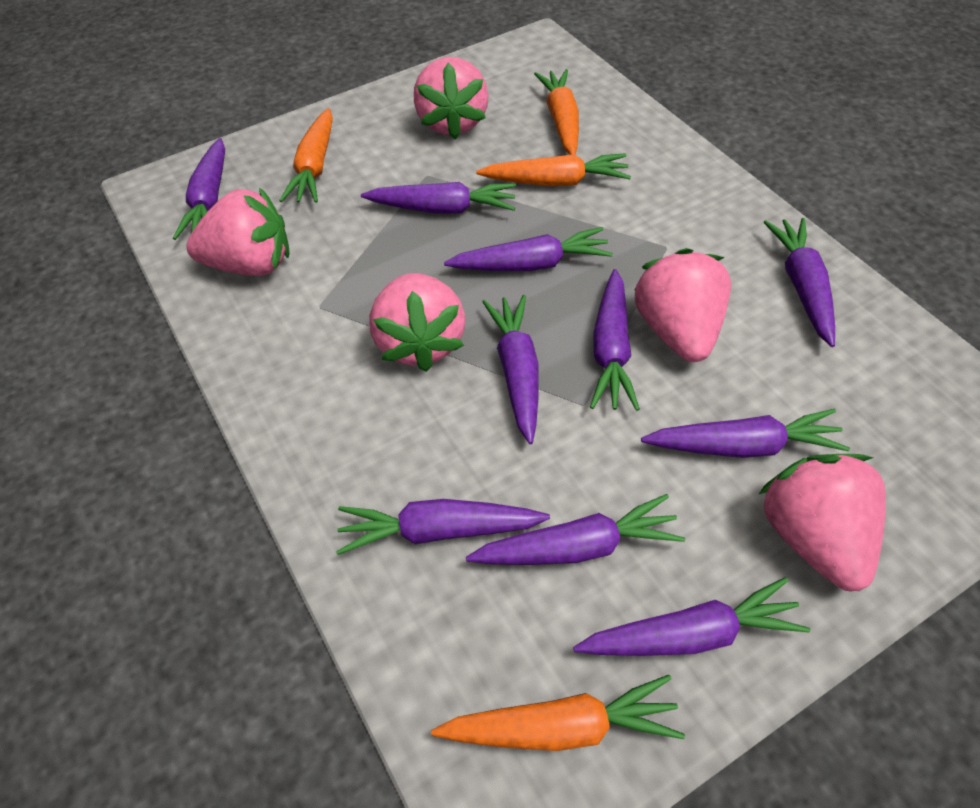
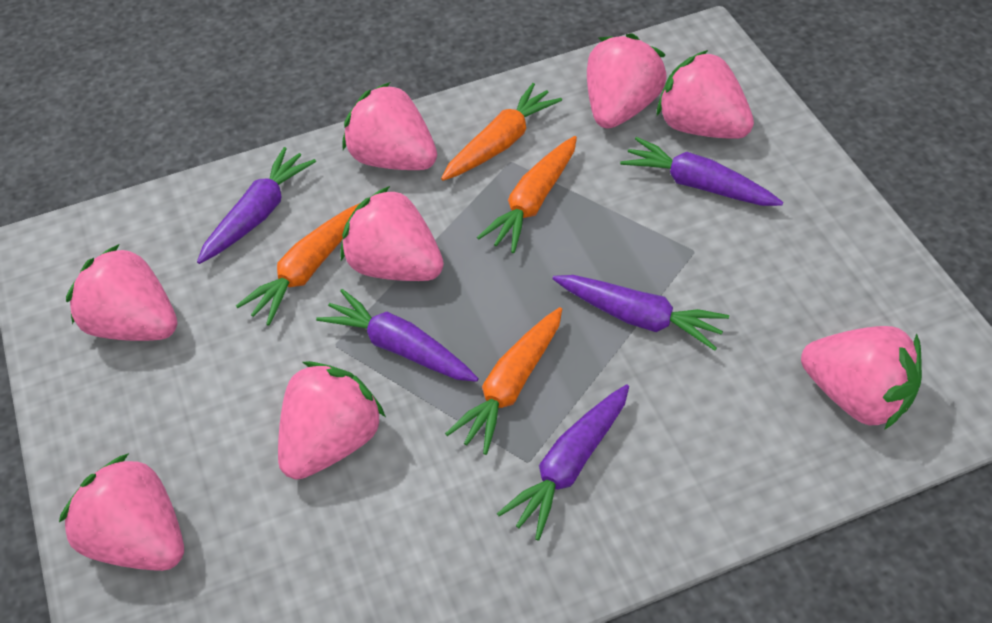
pink strawberry: 5 -> 8
purple carrot: 10 -> 5

